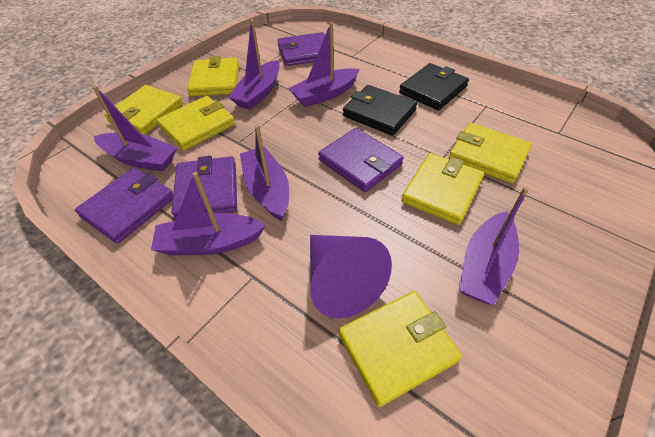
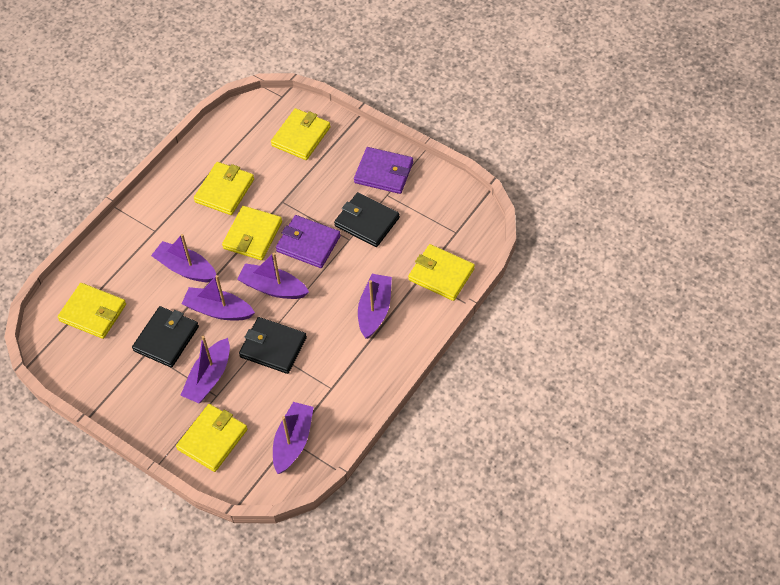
black wallet: 2 -> 3
purple cone: 1 -> 0
purple wallet: 4 -> 2

